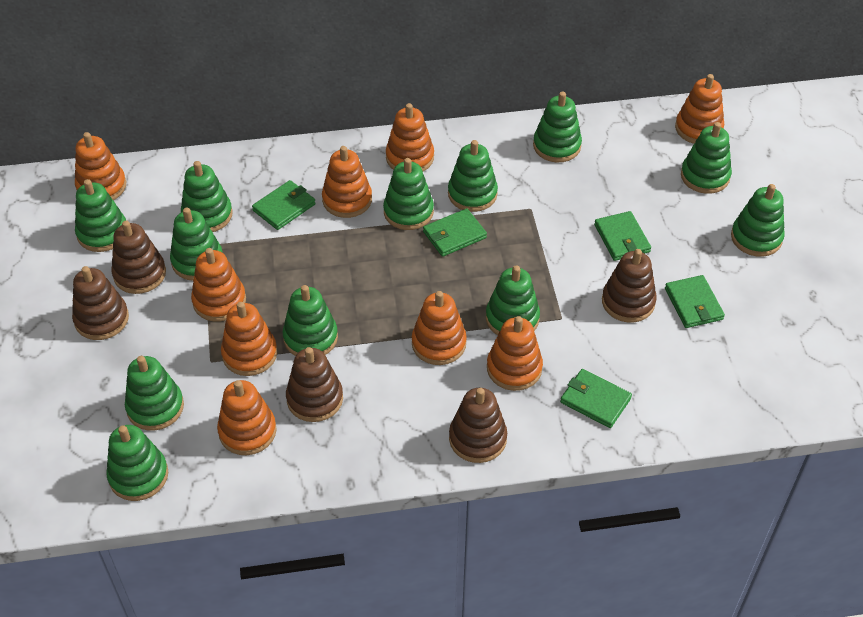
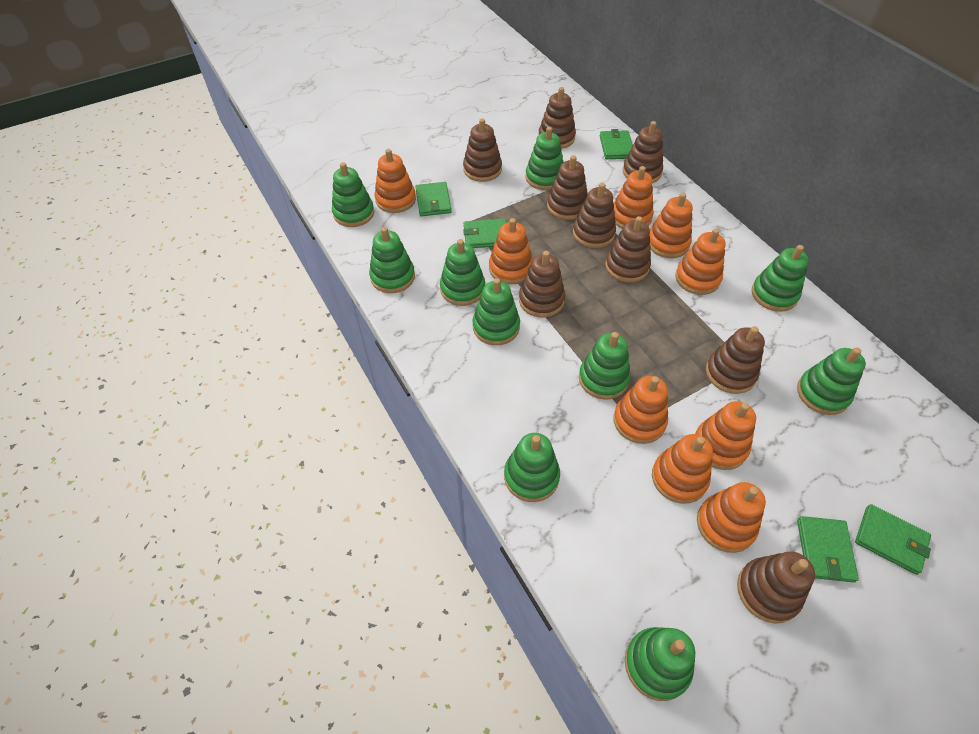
brown stacking toy: 5 -> 9
green stacking toy: 12 -> 10

